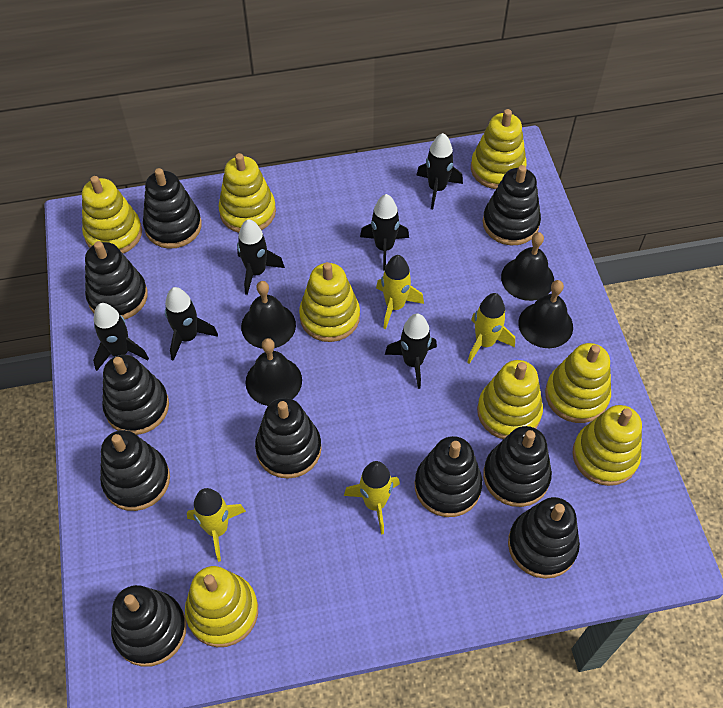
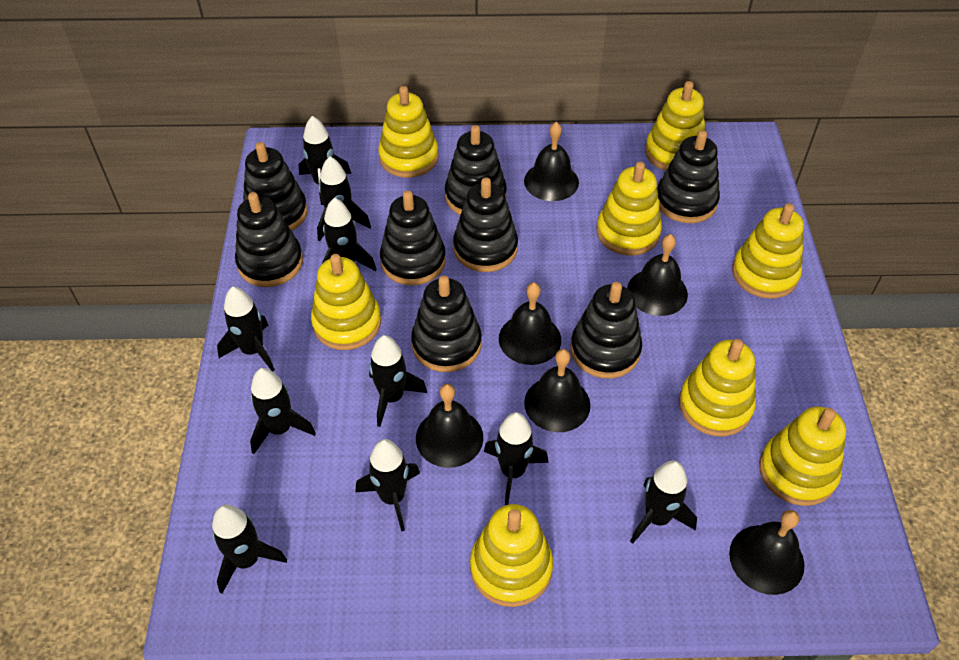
black bell: 4 -> 6
black rocket: 6 -> 10
black stacking toy: 10 -> 8
yellow rocket: 4 -> 0

